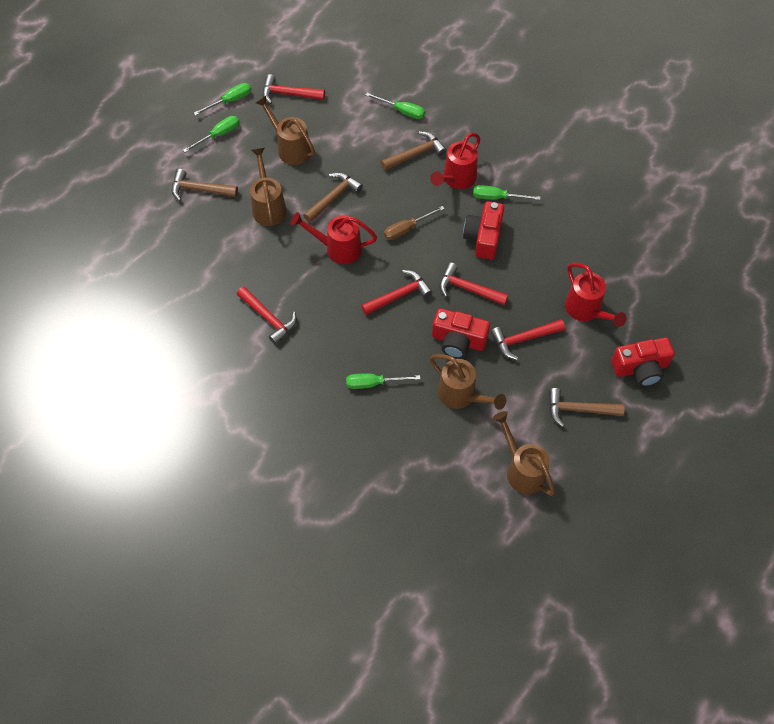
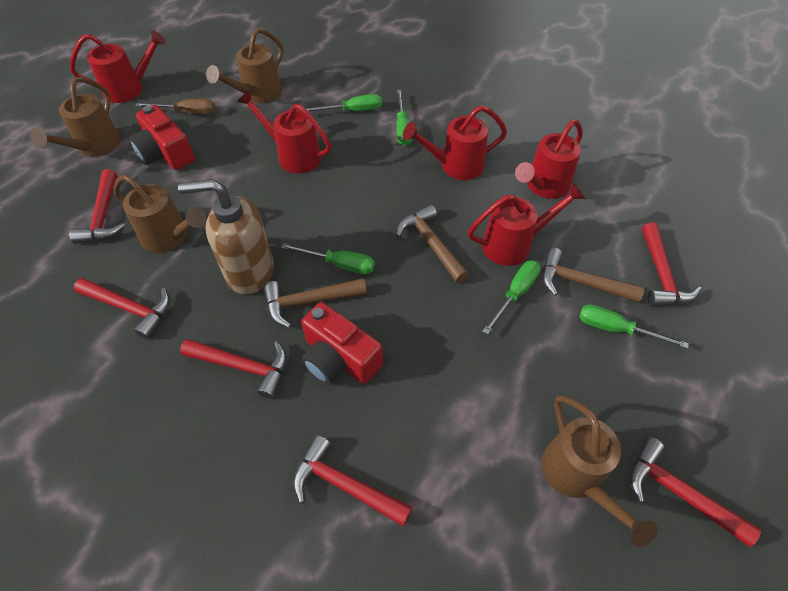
brown hammer: 4 -> 3
brown soap dispenser: 0 -> 1
red camera: 3 -> 2
red hammer: 5 -> 6
red watering can: 3 -> 5

